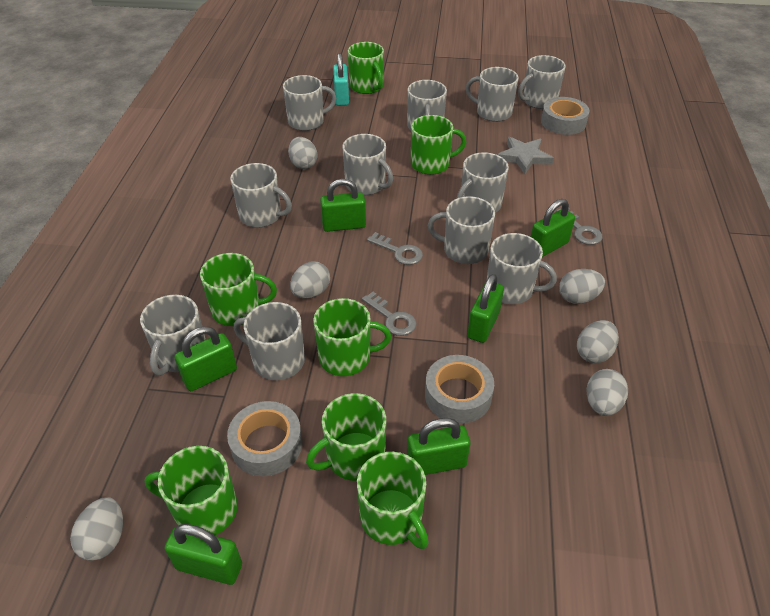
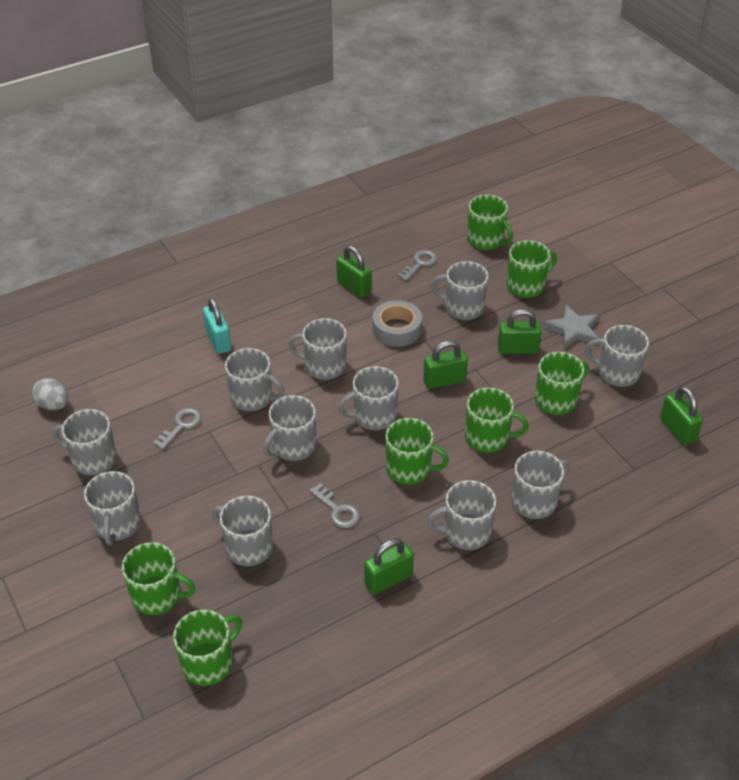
green padlock: 6 -> 5
grey egg: 6 -> 1
grey tape: 3 -> 1

